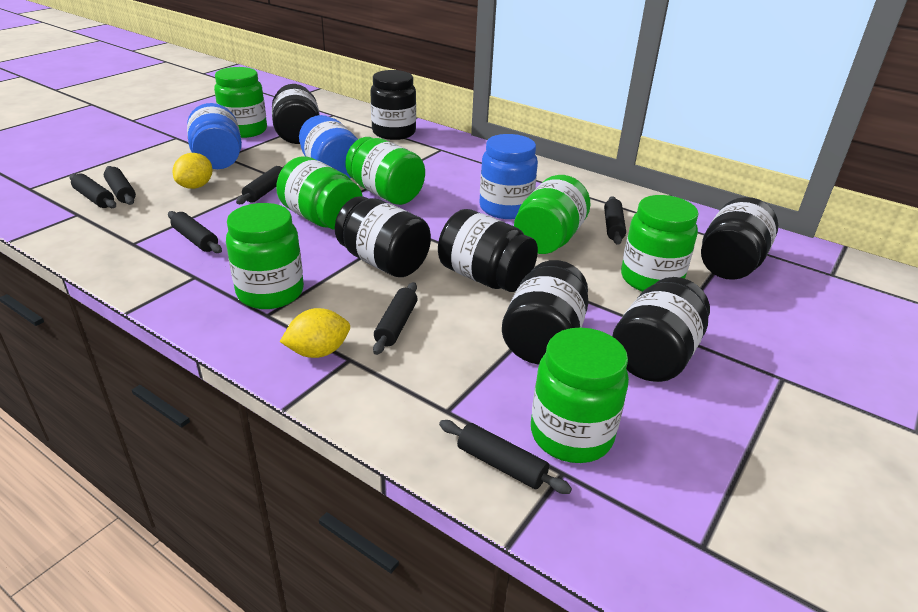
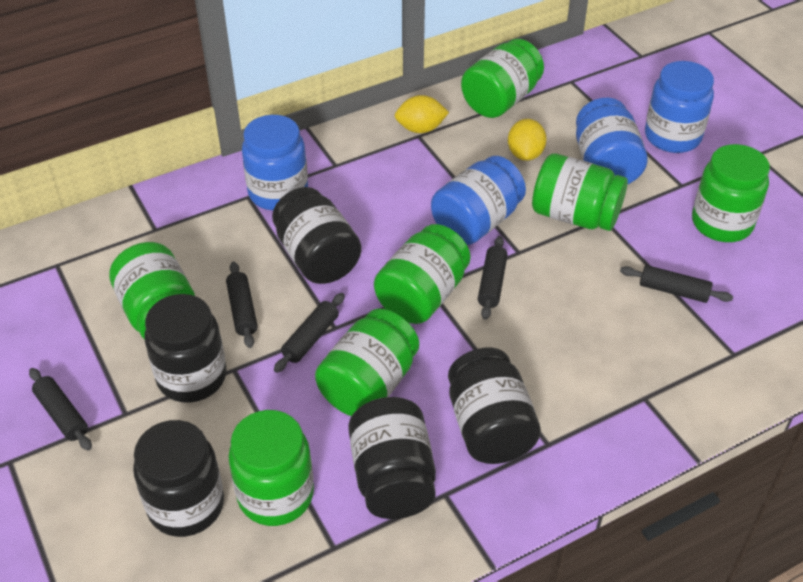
black jar: 7 -> 5
black rolling pin: 7 -> 5
blue jar: 3 -> 4

